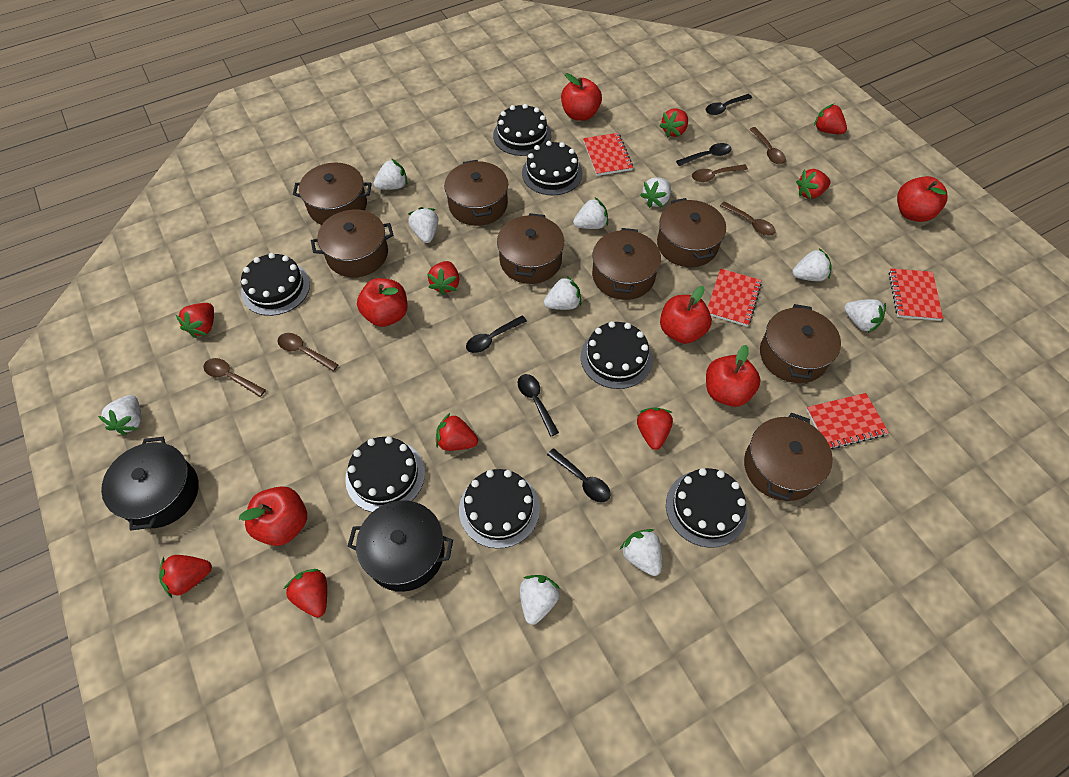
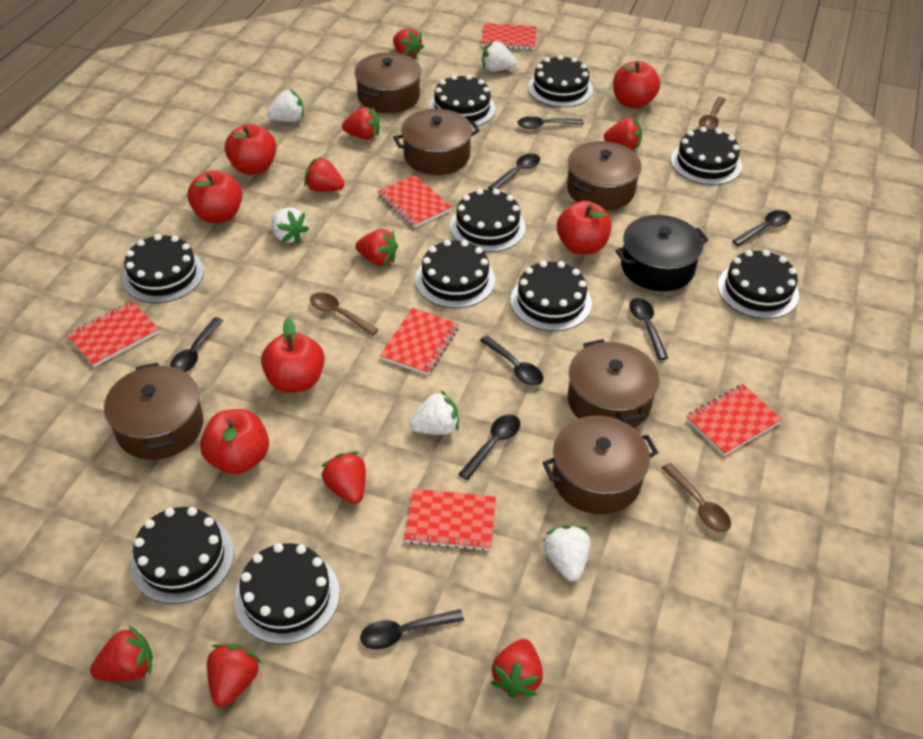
black cake: 7 -> 10
black pot: 2 -> 1
black spoon: 5 -> 8
brown pot: 8 -> 6
brown spoon: 5 -> 3
red notebook: 4 -> 6
white strawberry: 10 -> 5

